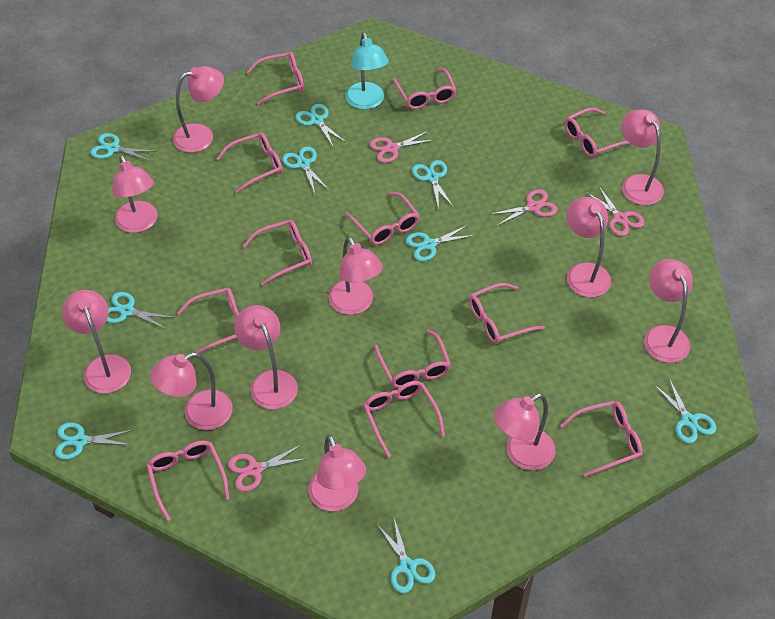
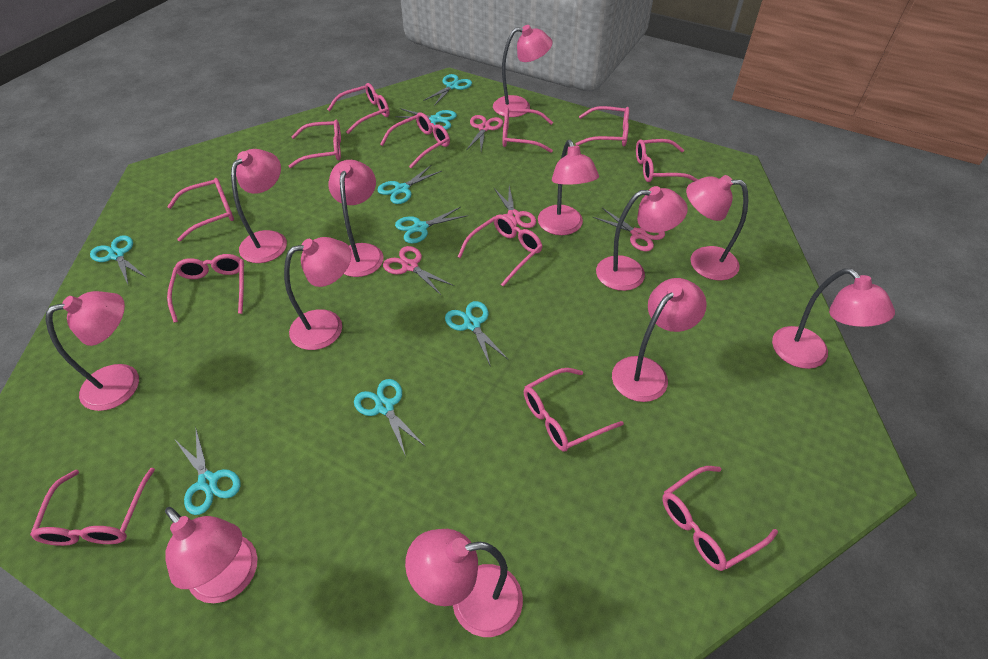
pink lamp: 11 -> 12
turquoise lamp: 1 -> 0
turquoise scissors: 9 -> 8

